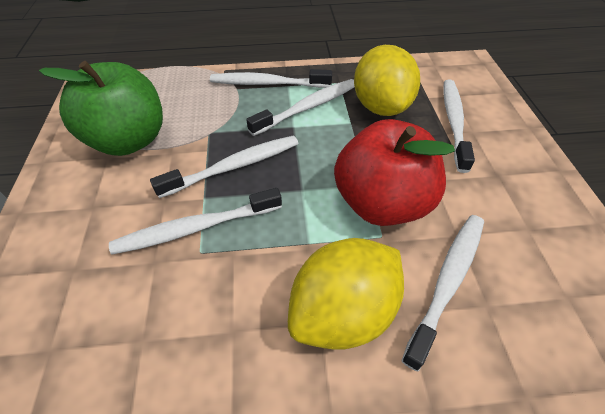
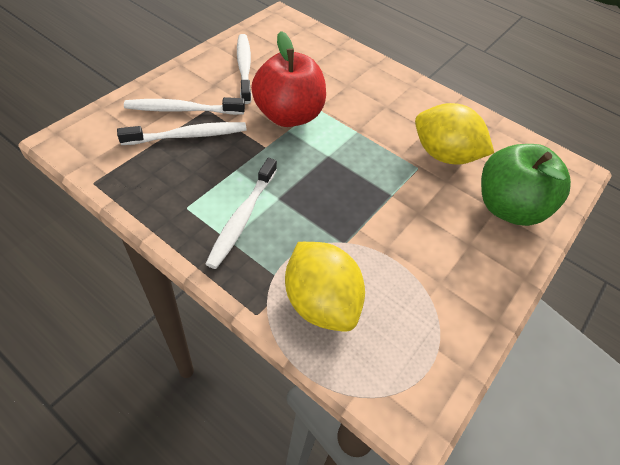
white toothbrush: 6 -> 4

